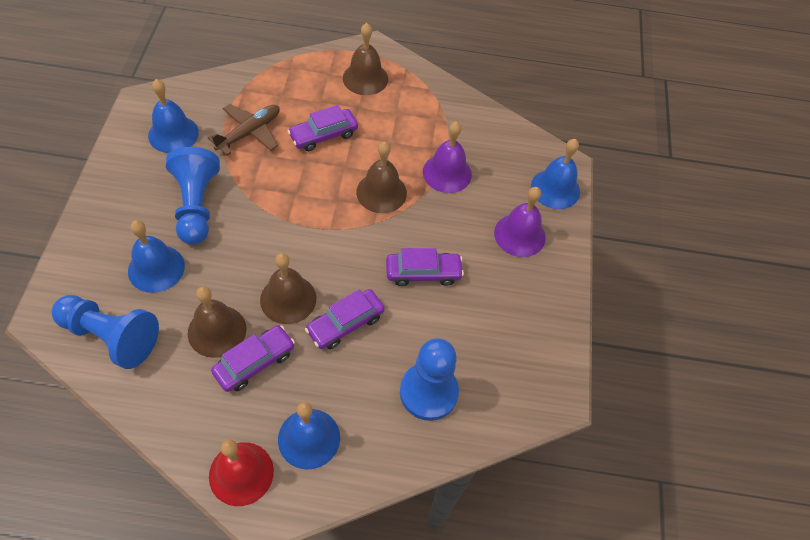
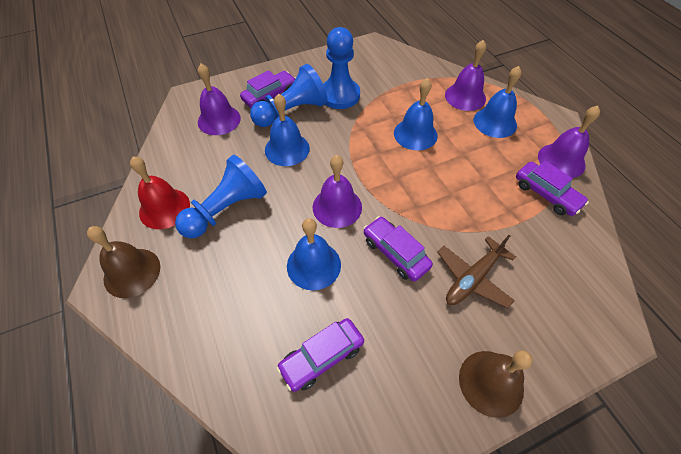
brown bell: 4 -> 2
purple bell: 2 -> 4

